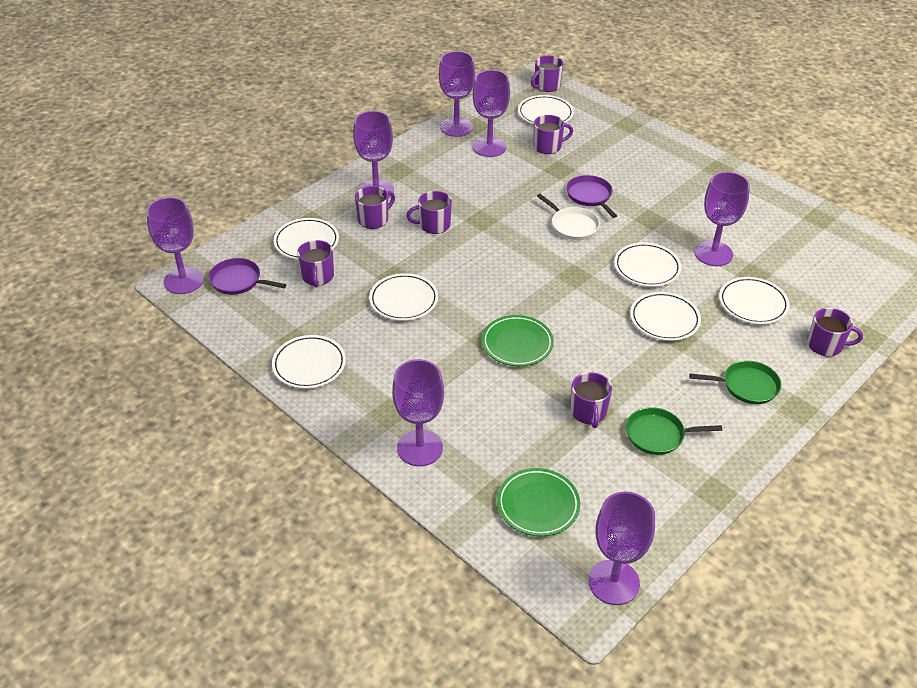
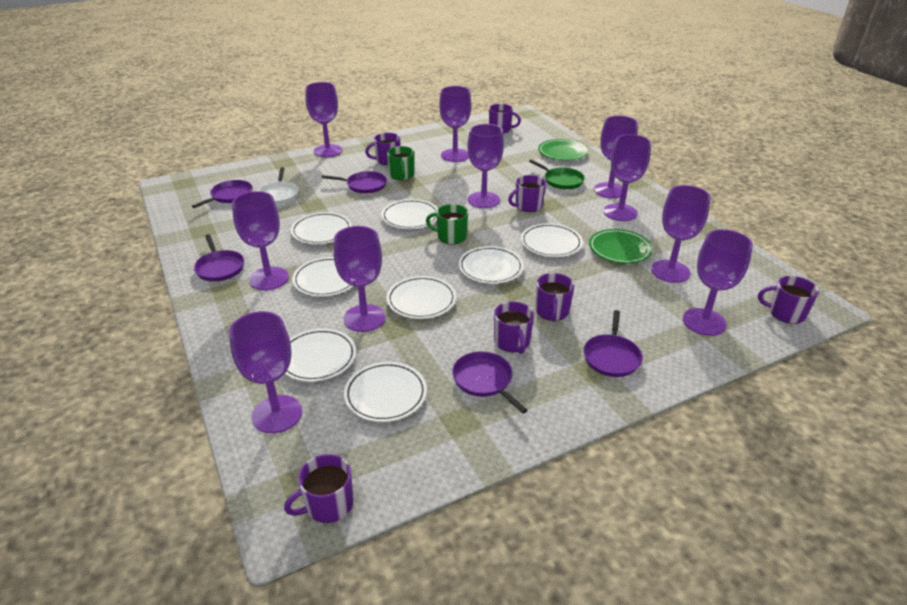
green mug: 0 -> 2
green pan: 2 -> 1
purple goblet: 7 -> 10
purple pan: 2 -> 5
white plate: 7 -> 8

